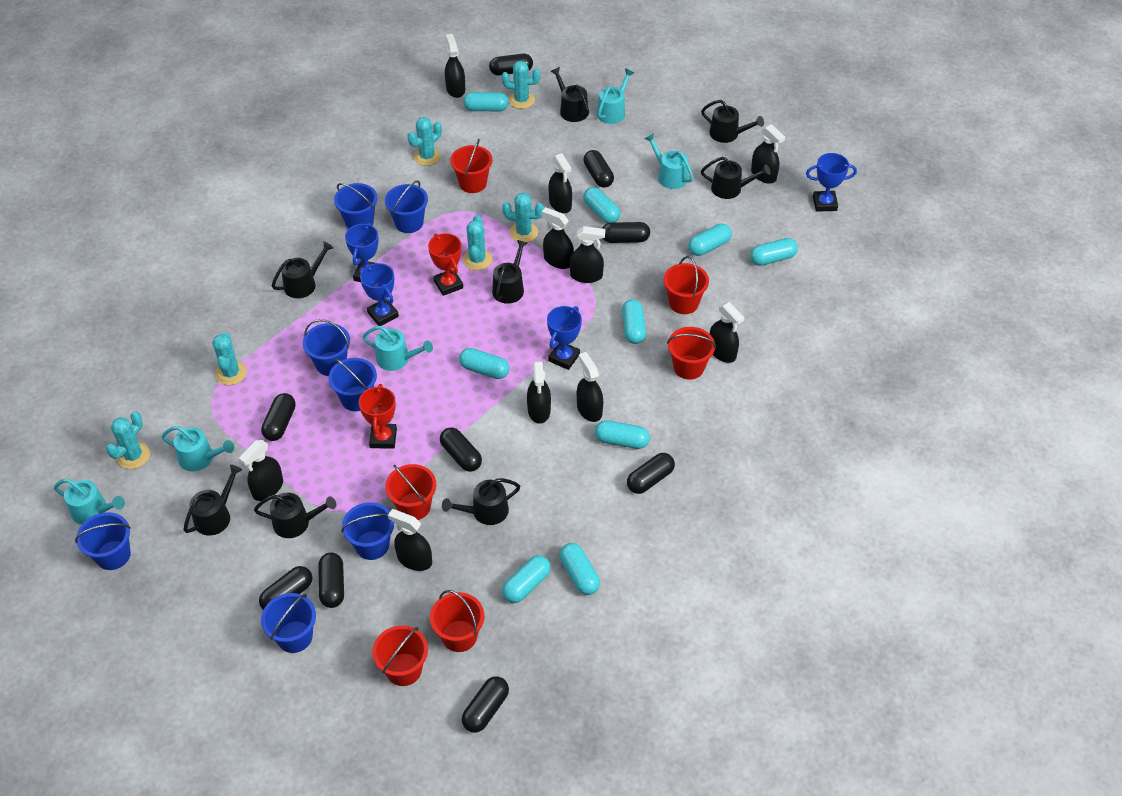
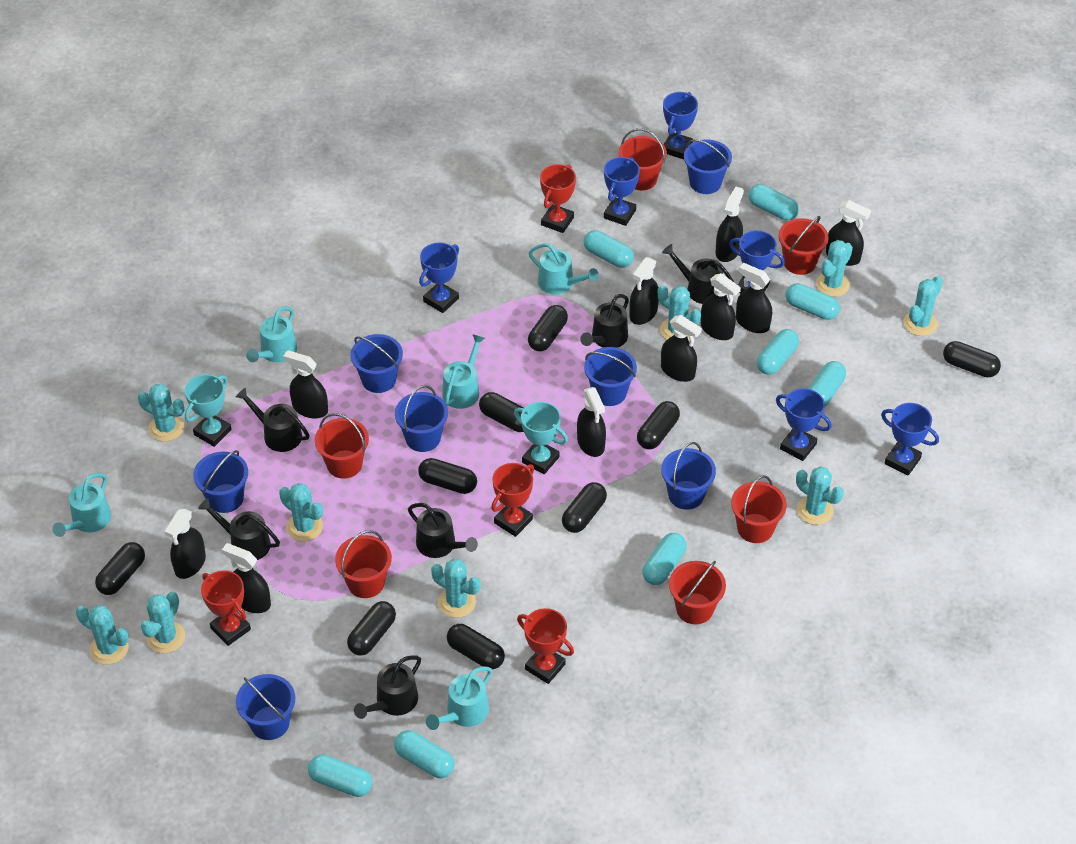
black watering can: 8 -> 6
blue trophy: 4 -> 6
red trophy: 2 -> 4
turquoise cactus: 6 -> 9
turquoise capsule: 9 -> 8
turquoise trophy: 0 -> 2

